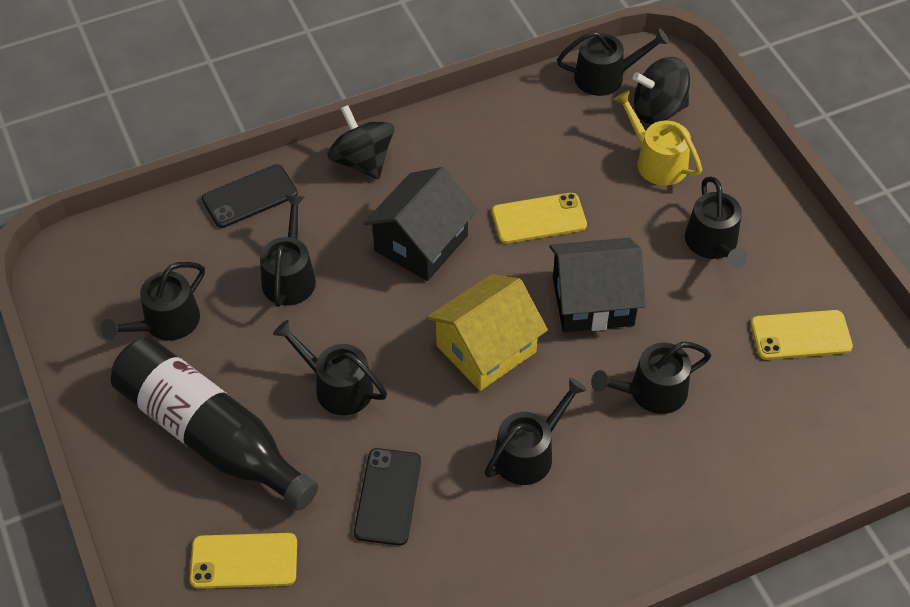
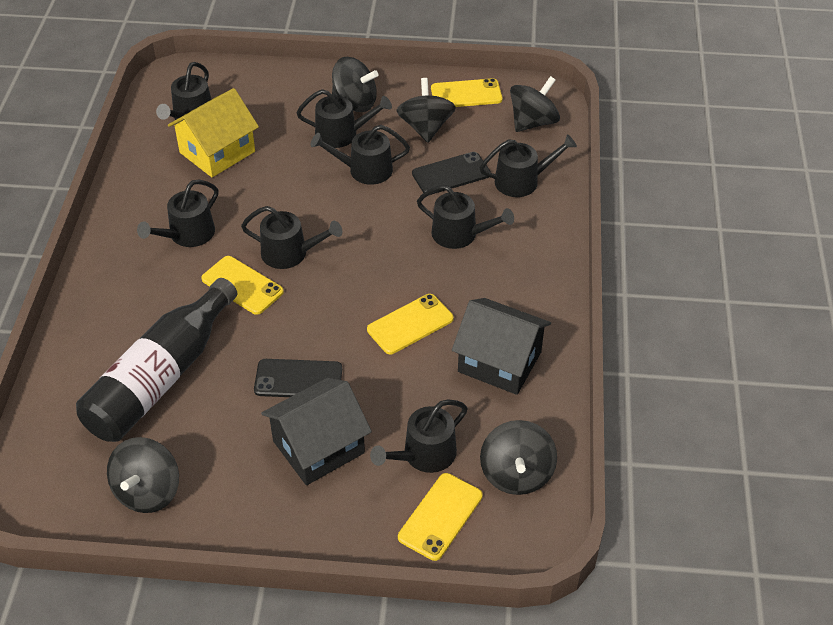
black spinning top: 2 -> 5
black watering can: 7 -> 8
yellow phone: 3 -> 4
yellow watering can: 1 -> 0

